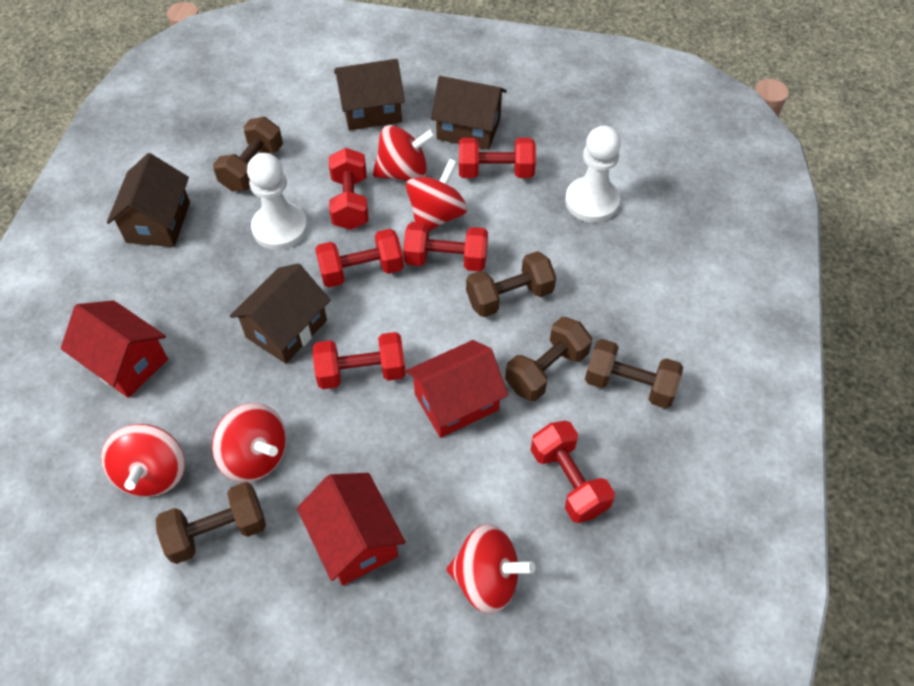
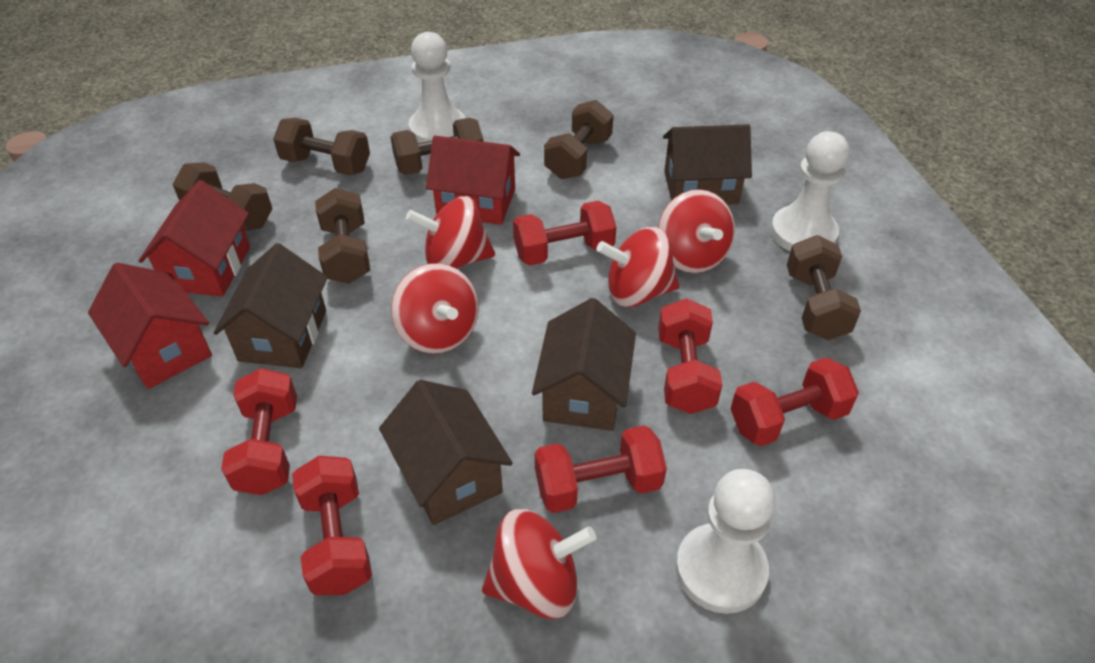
brown dumbbell: 5 -> 6
white pawn: 2 -> 3

